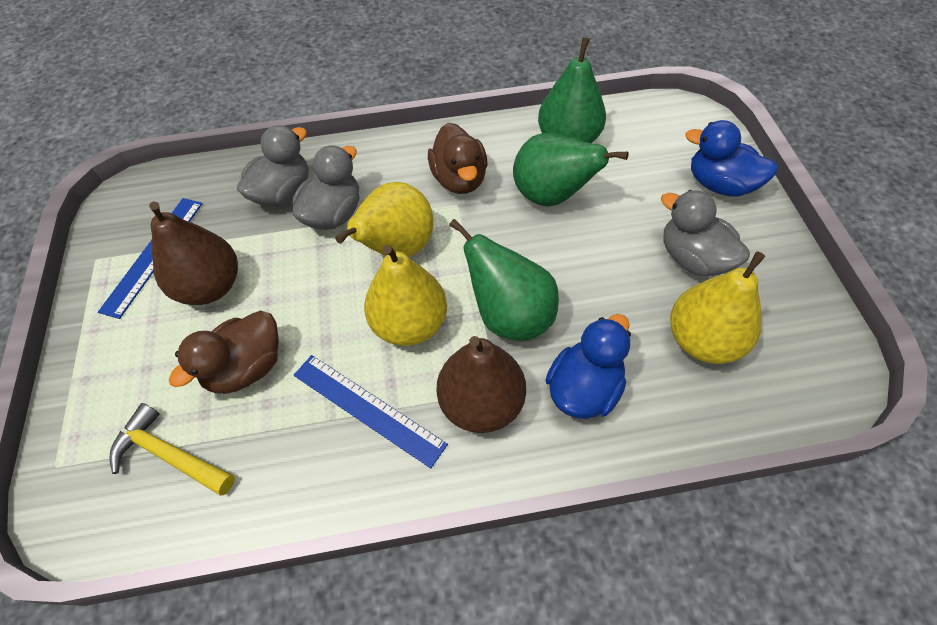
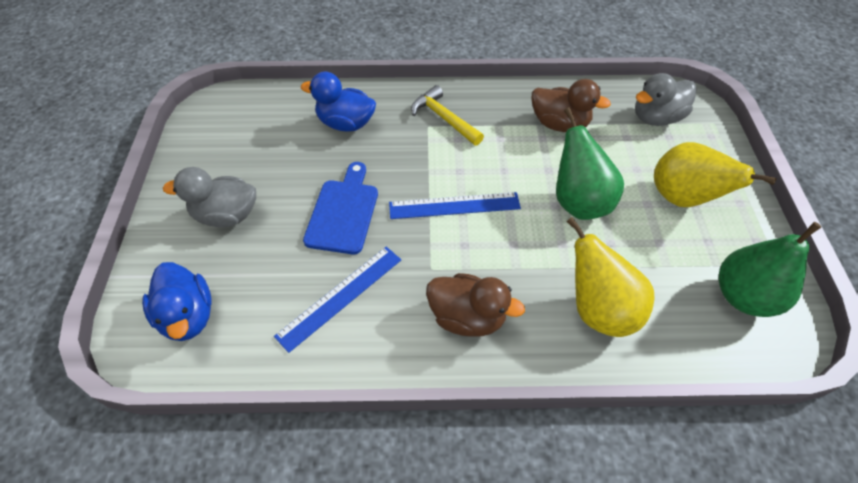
blue cutting board: 0 -> 1
brown pear: 2 -> 0
green pear: 3 -> 2
grey duck: 3 -> 2
yellow pear: 3 -> 2

